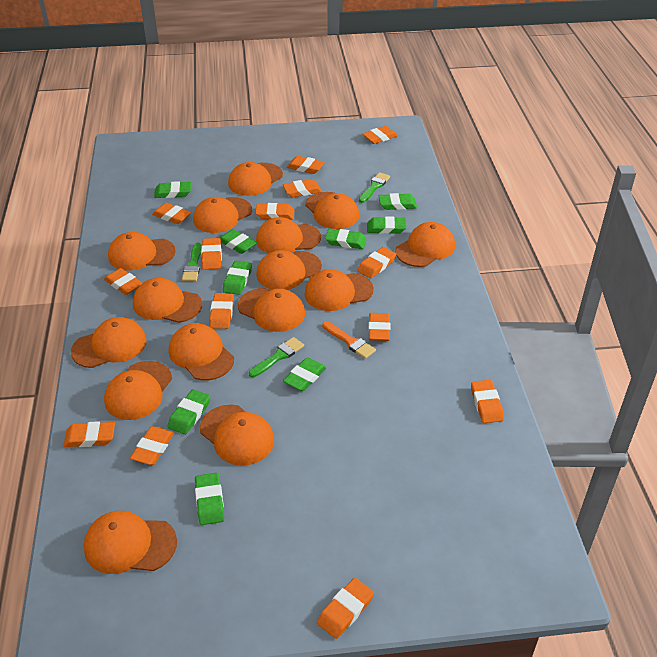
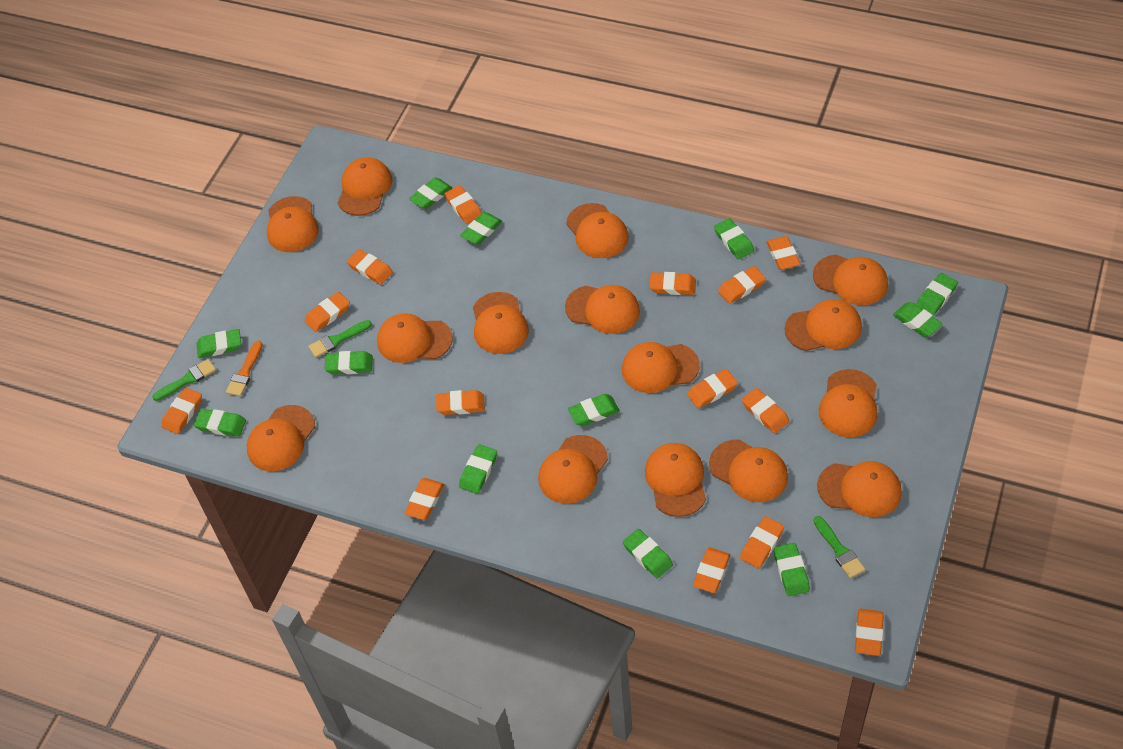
green eraser: 9 -> 12

